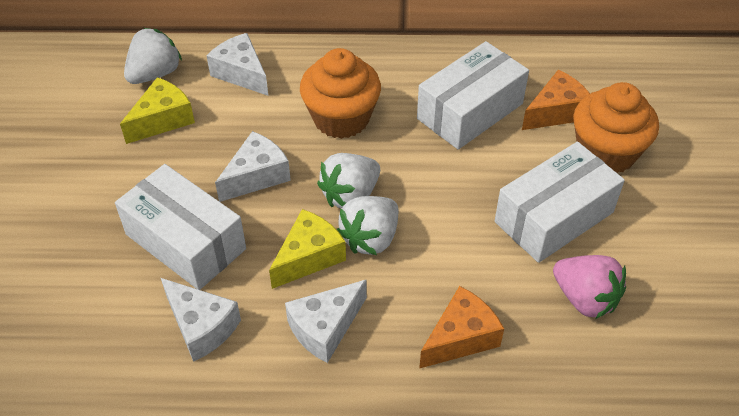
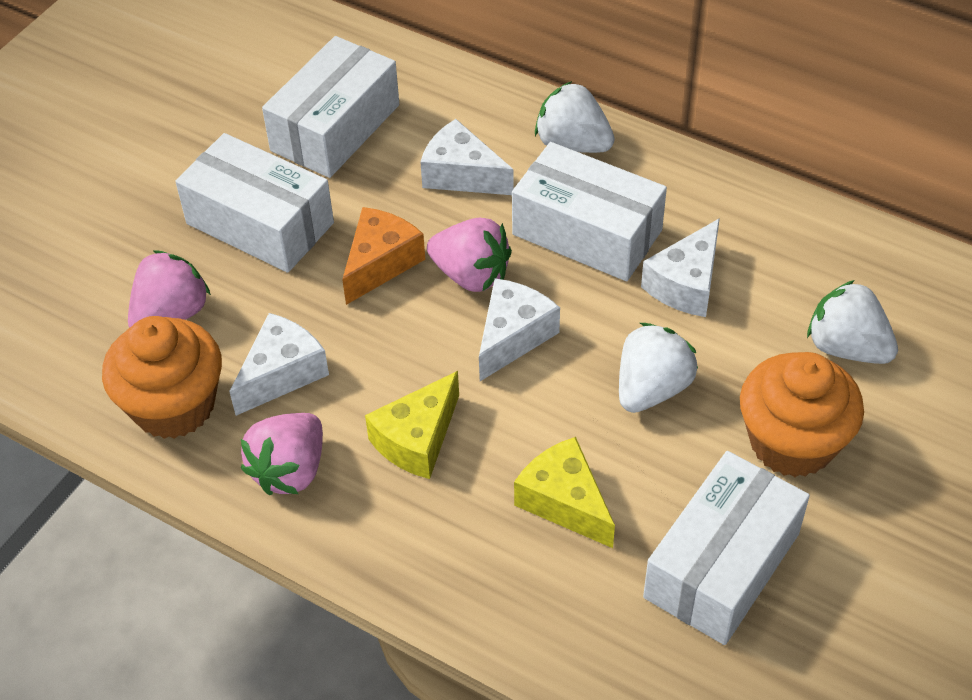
orange cheese: 2 -> 1
pink strawberry: 1 -> 3
white box: 3 -> 4

